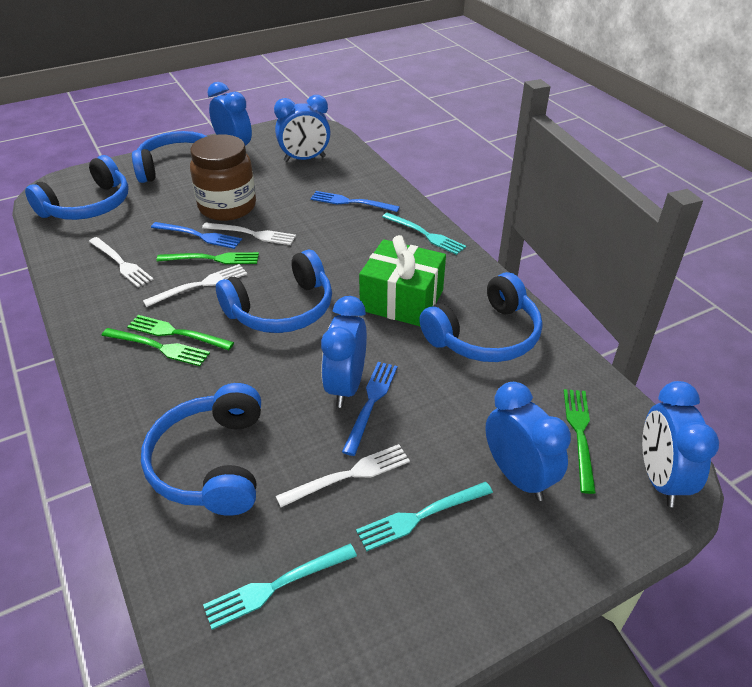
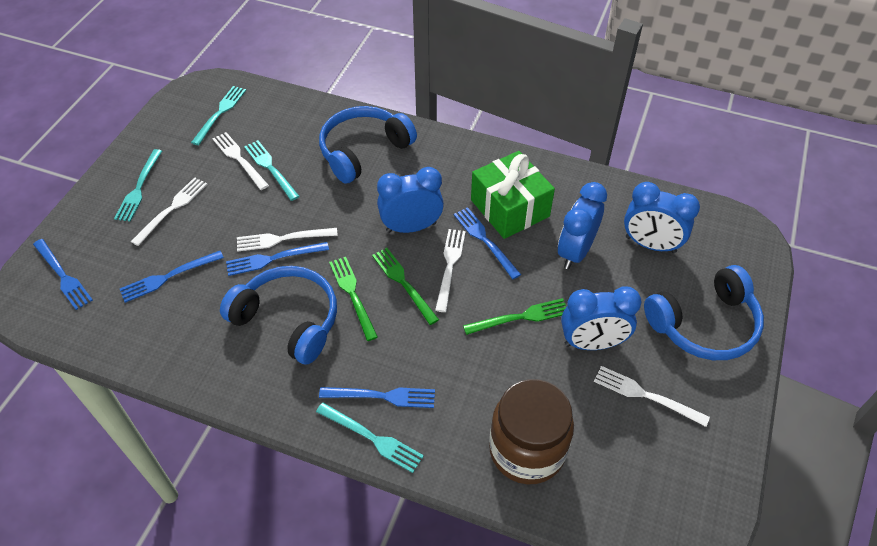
blue clock: 5 -> 4
blue fork: 3 -> 5
blue headphones: 5 -> 3
green fork: 4 -> 3
turquoise fork: 3 -> 4
white fork: 4 -> 5

